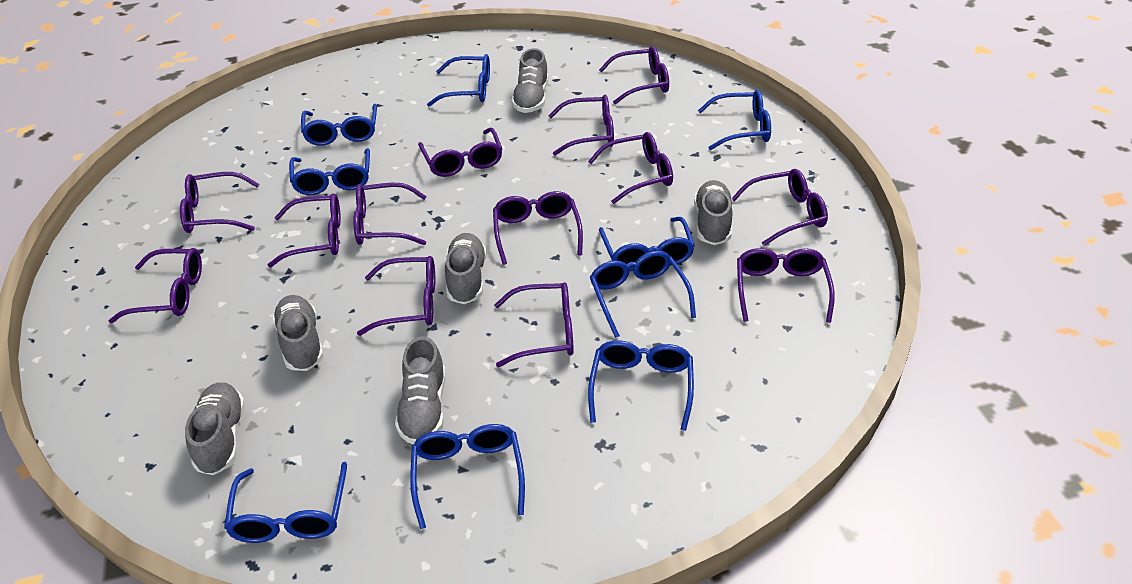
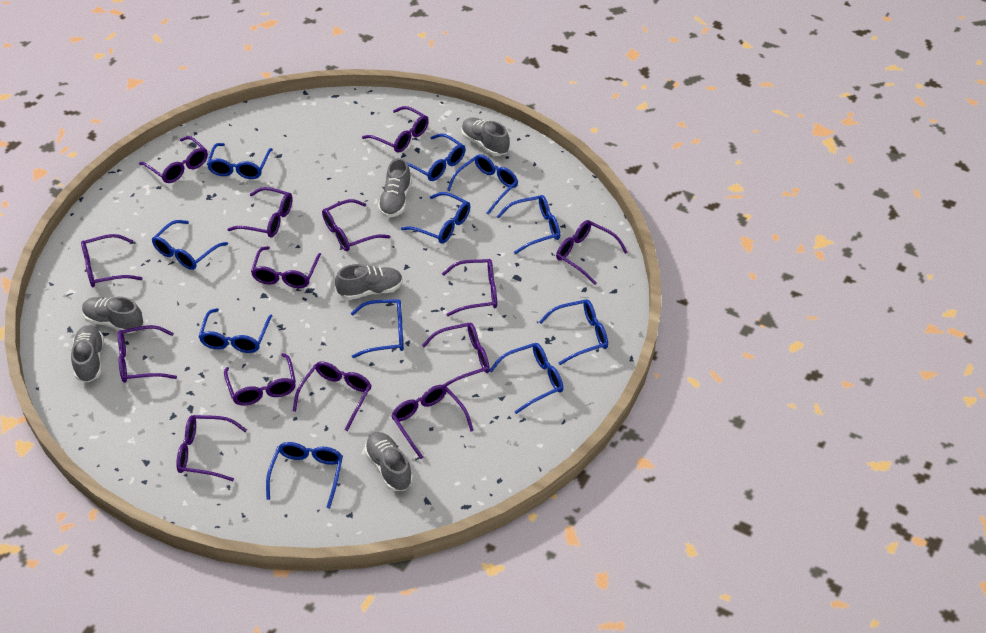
blue glasses: 9 -> 11
purple glasses: 13 -> 14

